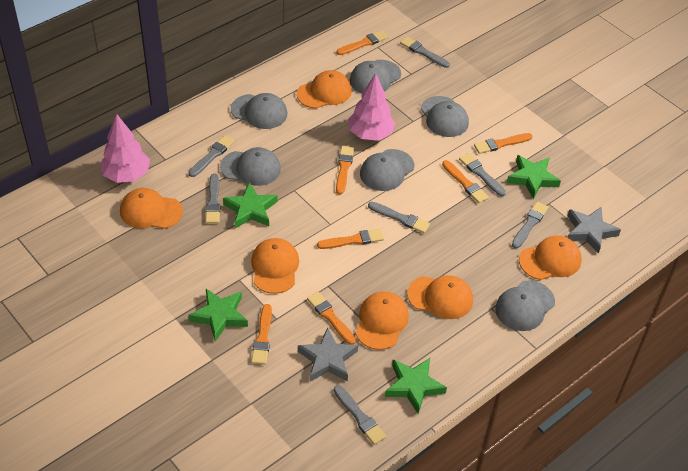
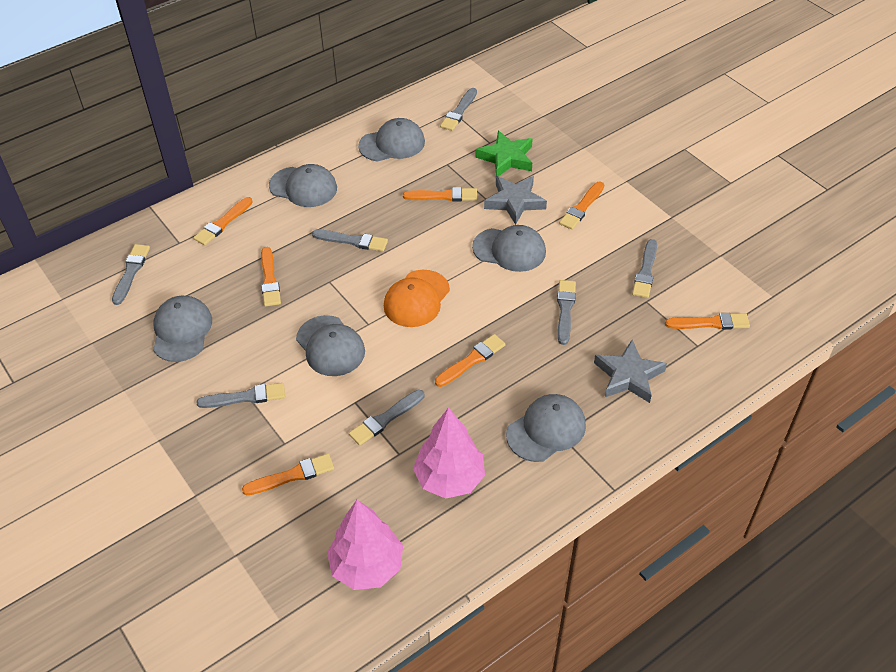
green star: 4 -> 1
orange cap: 6 -> 1

